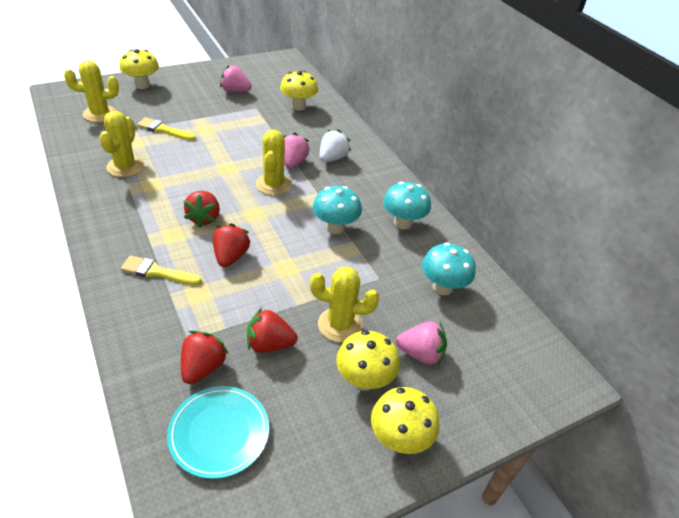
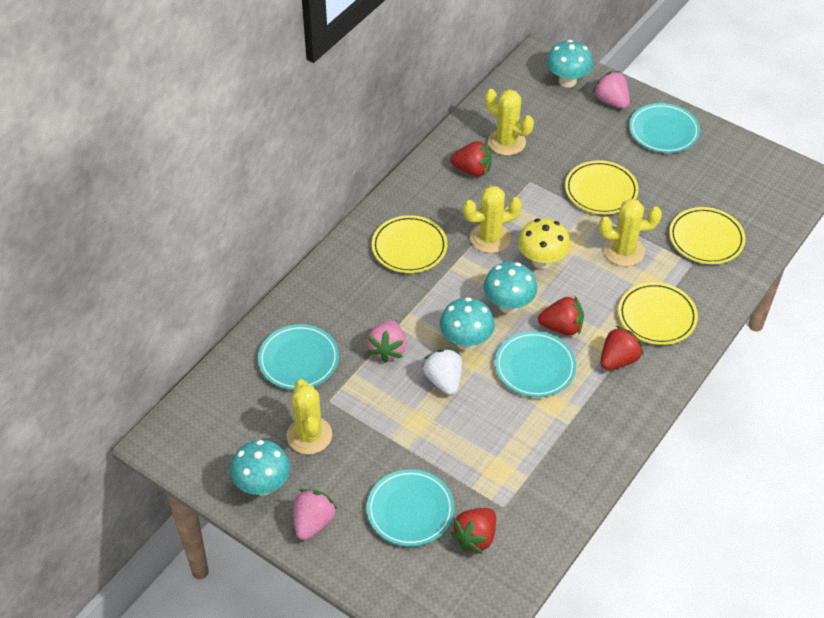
turquoise mushroom: 3 -> 4
turquoise plate: 1 -> 4
yellow brush: 2 -> 0
yellow mushroom: 4 -> 1
yellow plate: 0 -> 4

